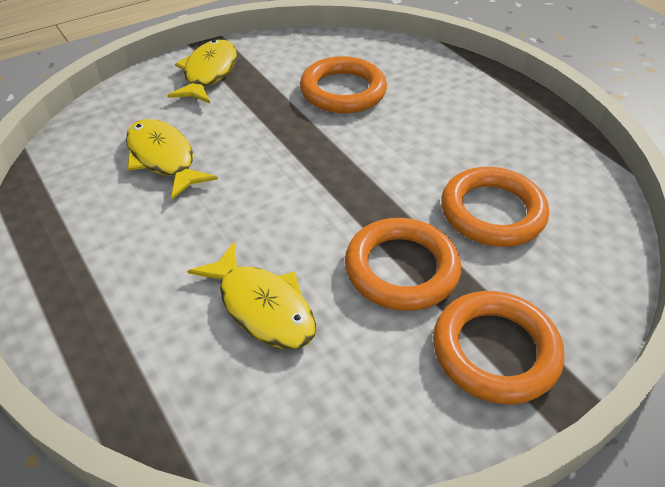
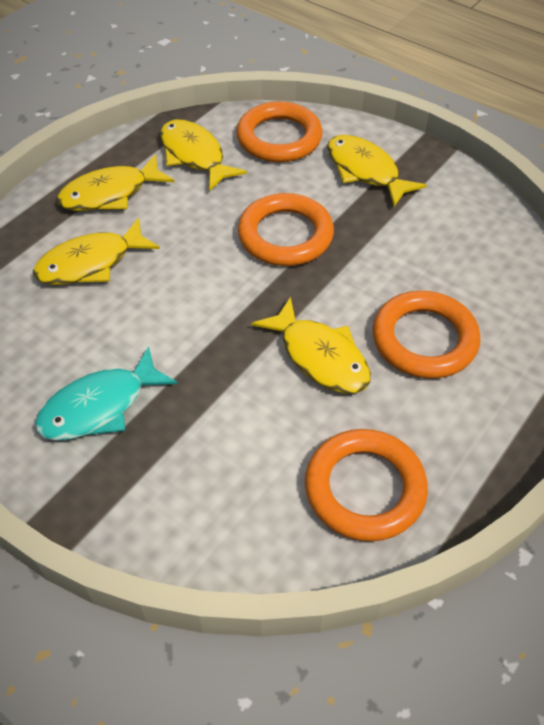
turquoise fish: 0 -> 1
yellow fish: 3 -> 5

